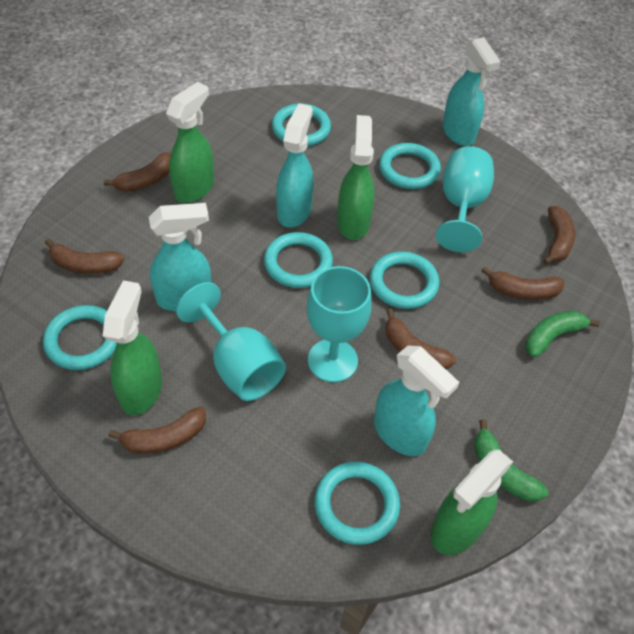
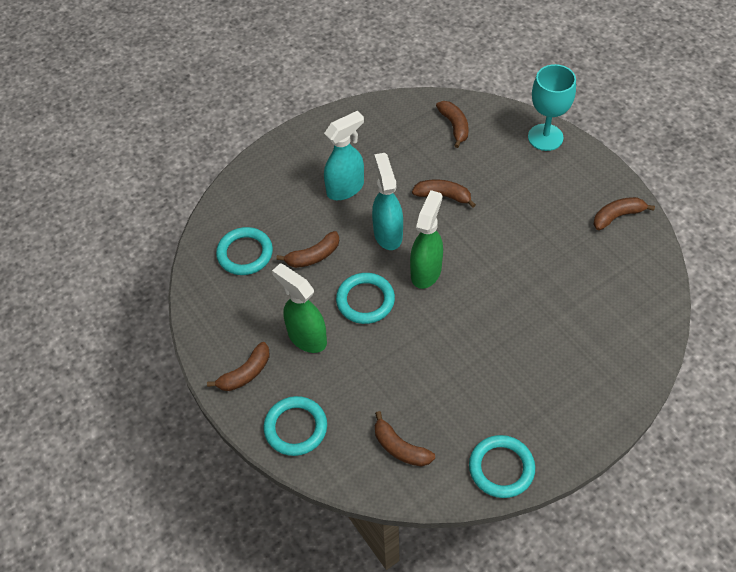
green banana: 2 -> 0
green spray bottle: 4 -> 2
turquoise goblet: 3 -> 1
turquoise ring: 6 -> 4
turquoise spray bottle: 4 -> 2

